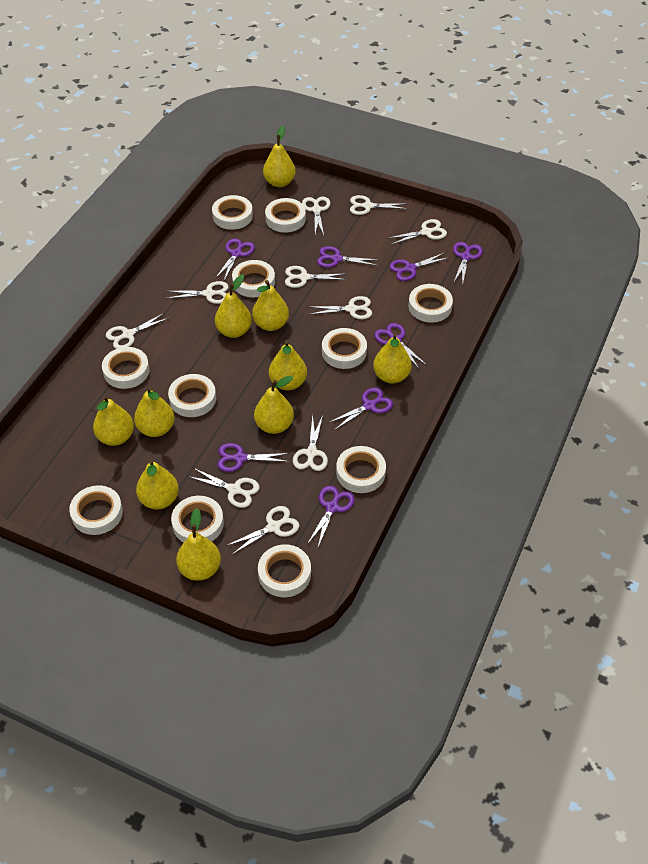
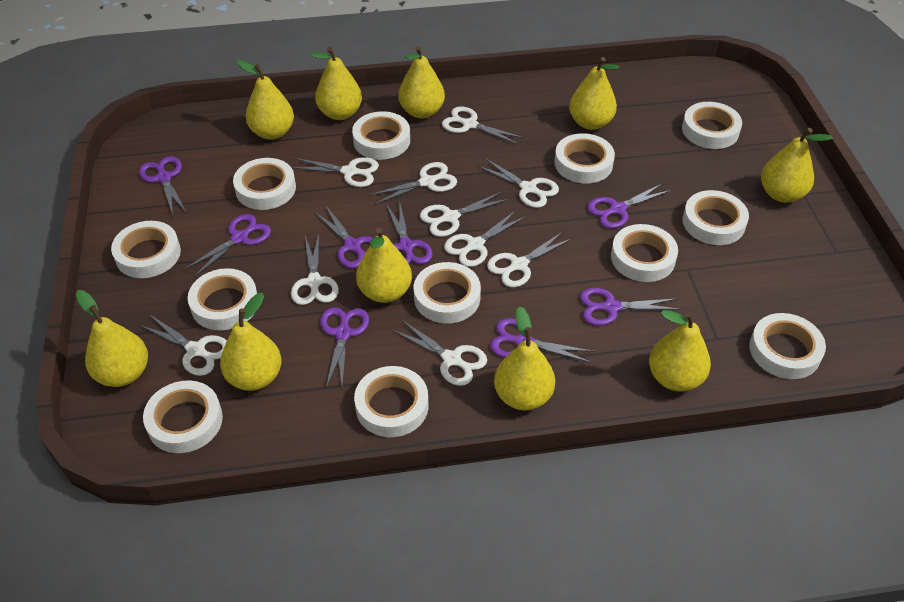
white tape: 11 -> 12

